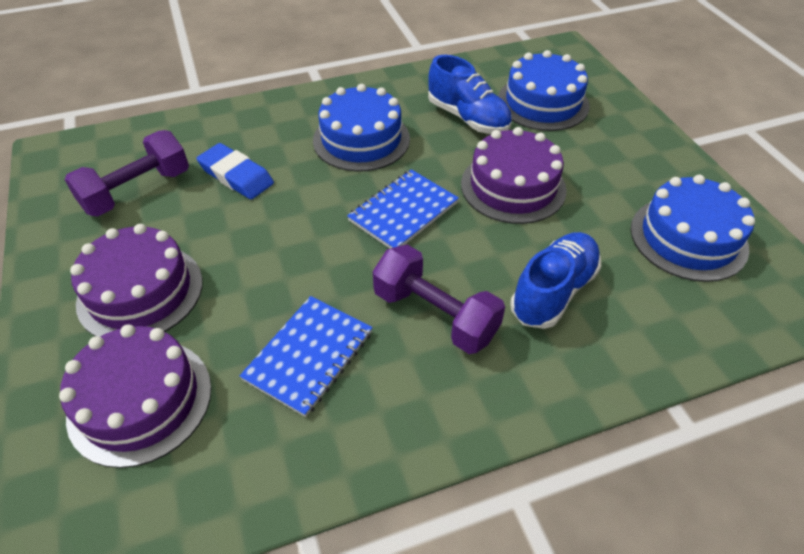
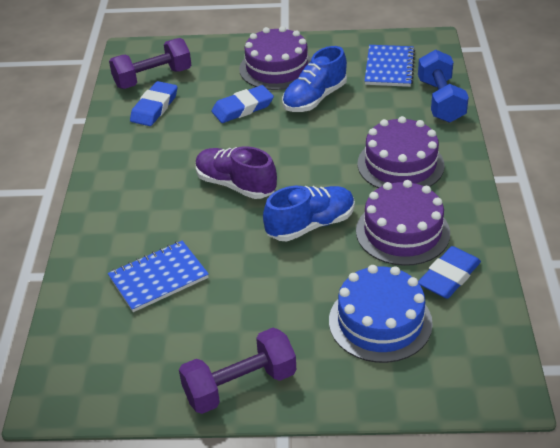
blue cake: 3 -> 1
blue dumbbell: 0 -> 1
blue eraser: 1 -> 3
purple shoe: 0 -> 1

